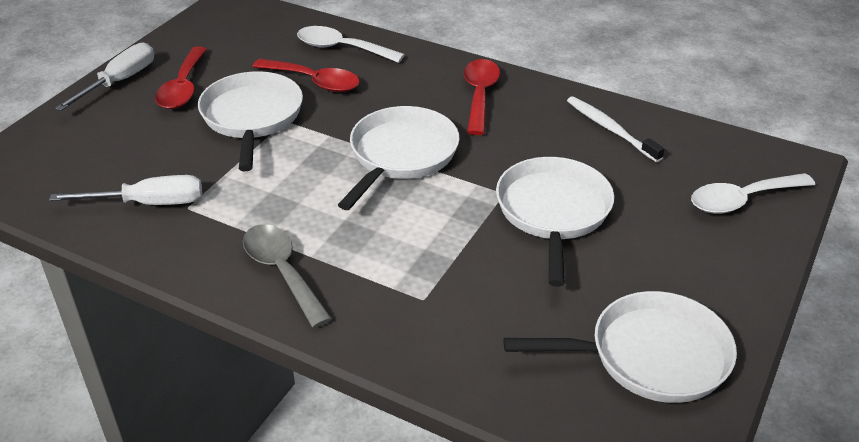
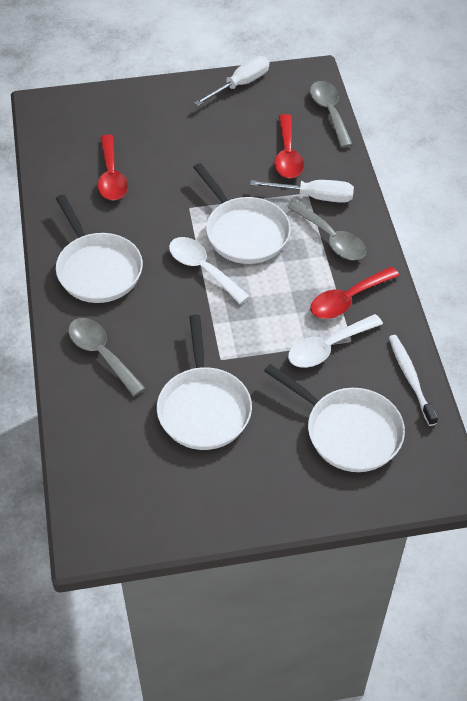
grey spoon: 1 -> 3

